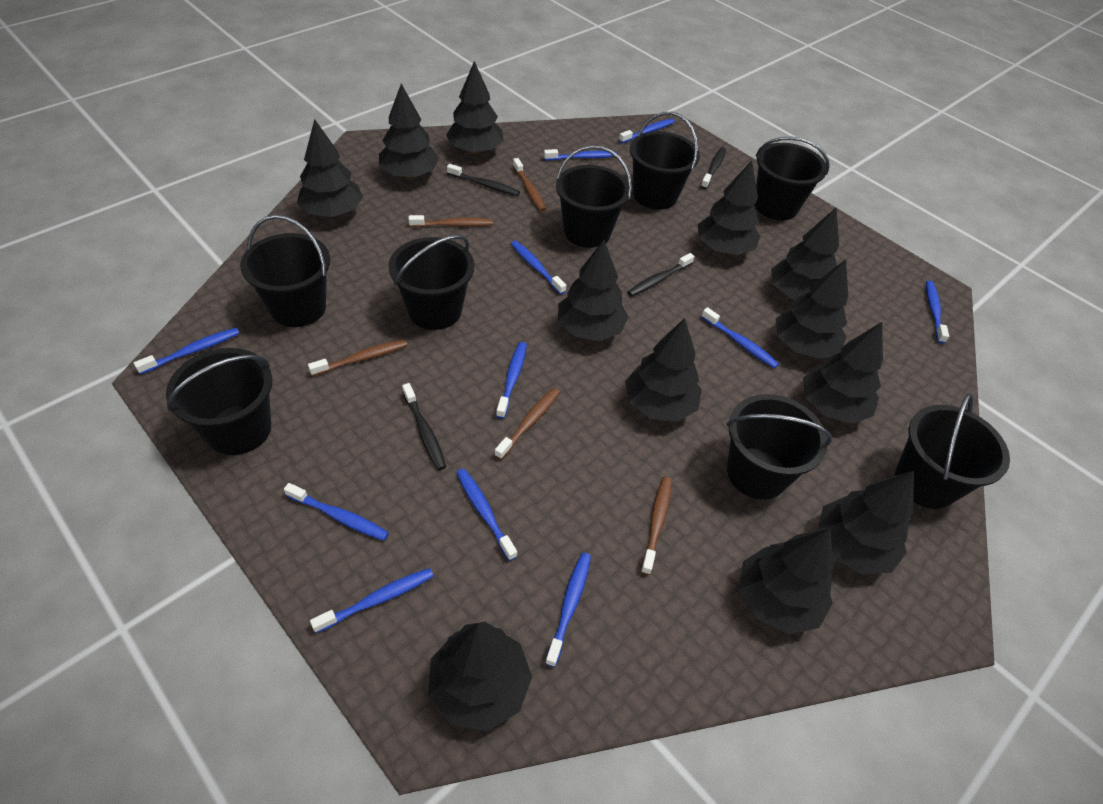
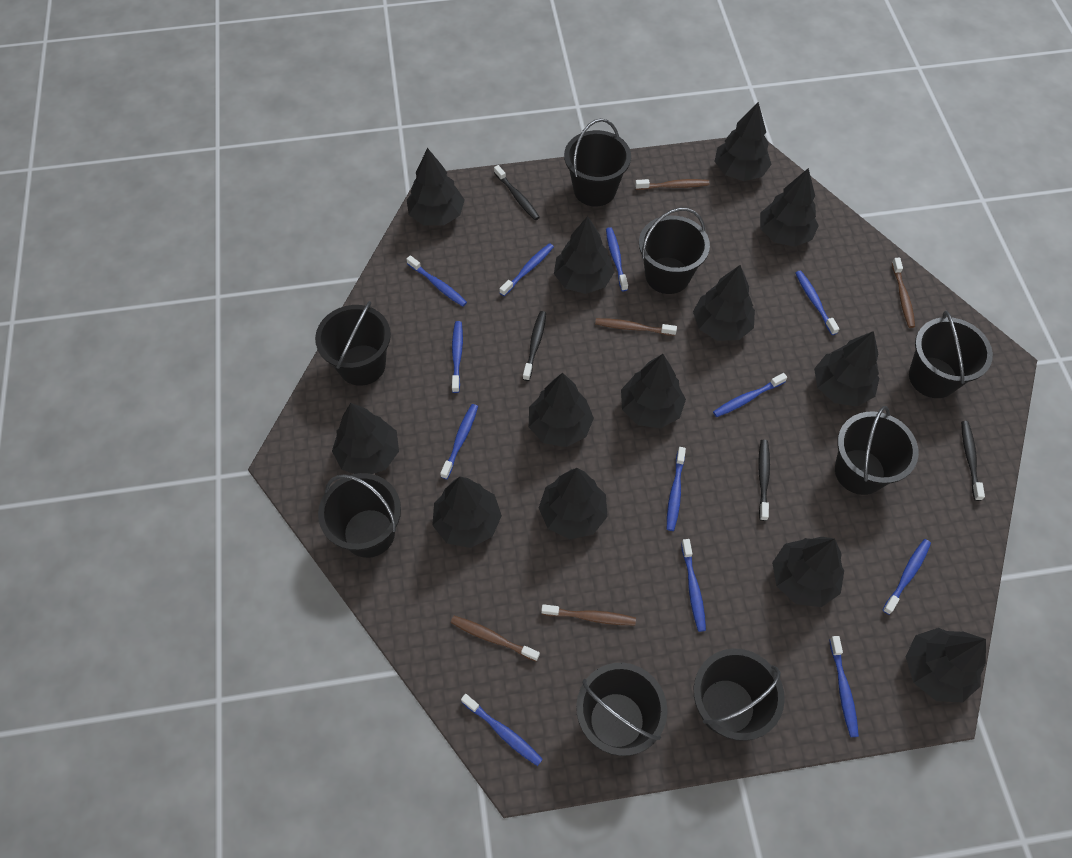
black tree: 12 -> 13
blue toothbrush: 11 -> 12

